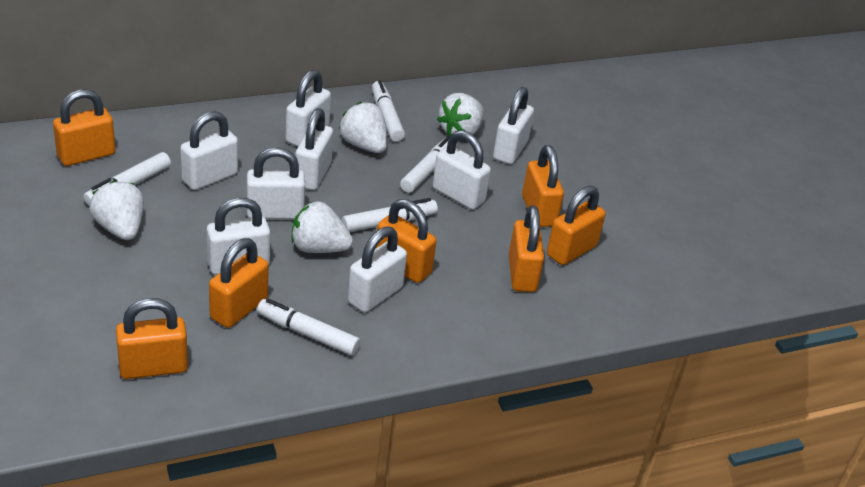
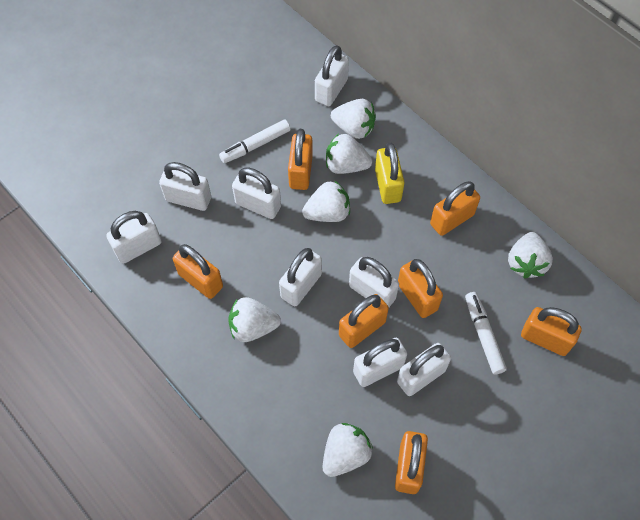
white marker: 5 -> 2
white strawberry: 4 -> 6
yellow padlock: 0 -> 1

